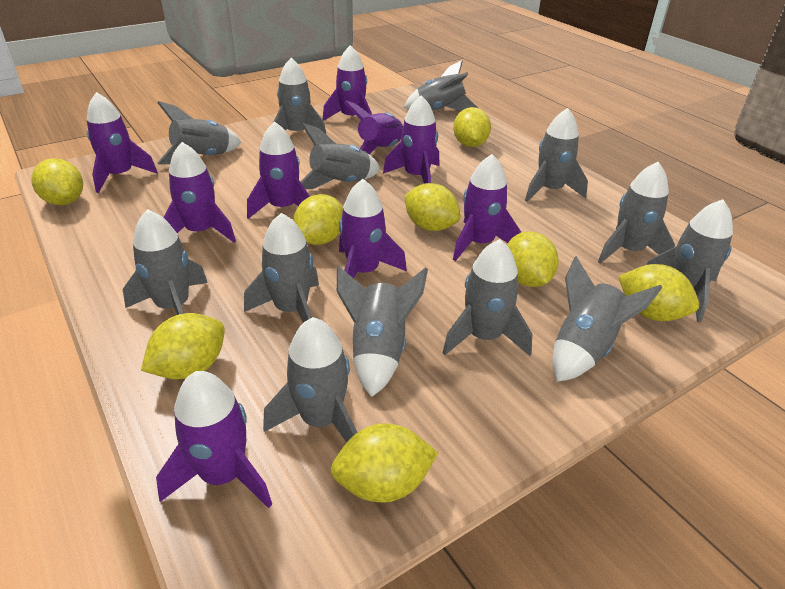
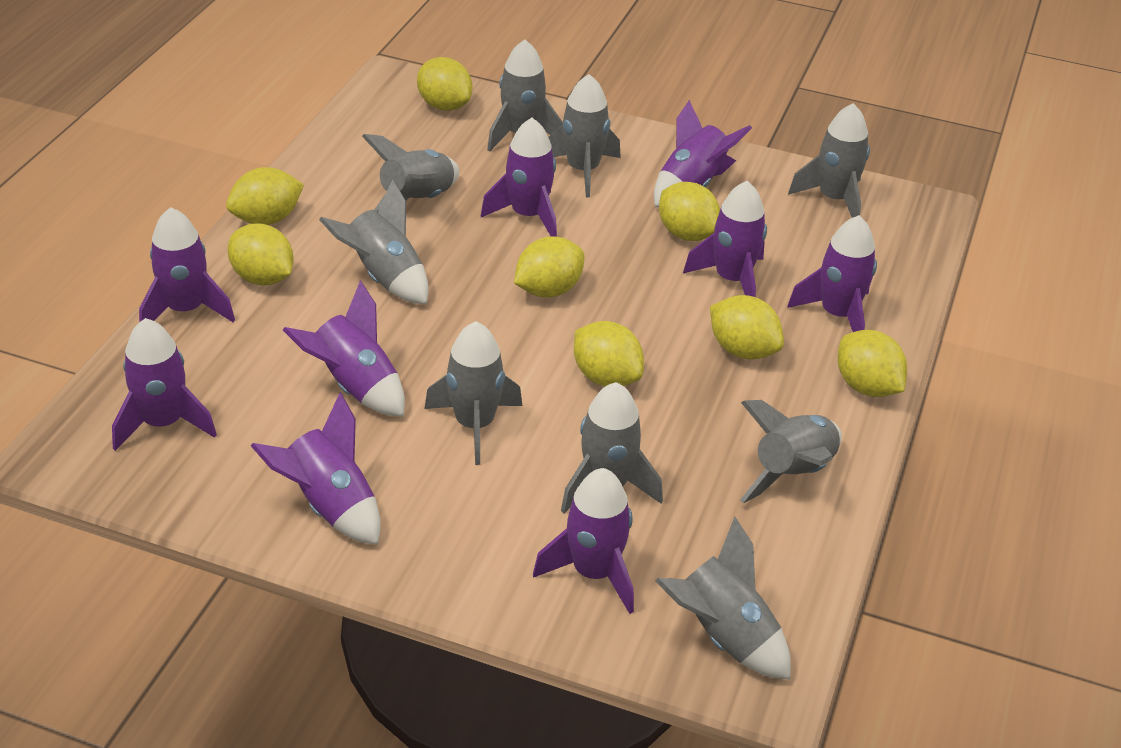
grey rocket: 13 -> 9

